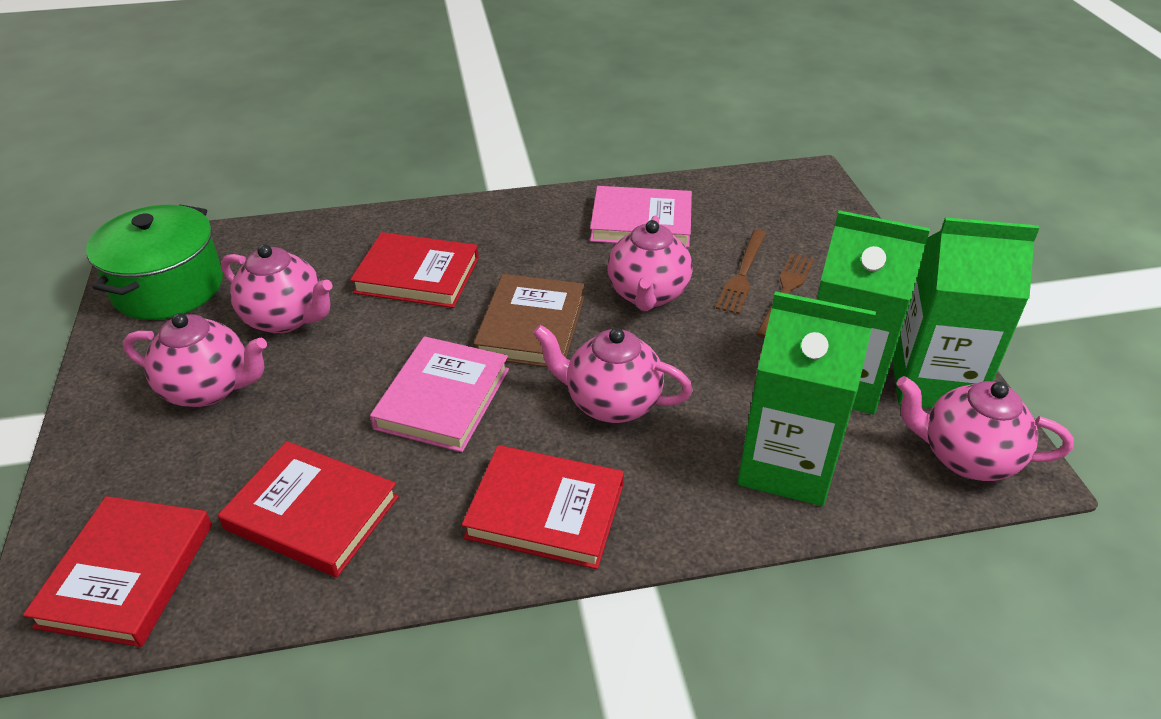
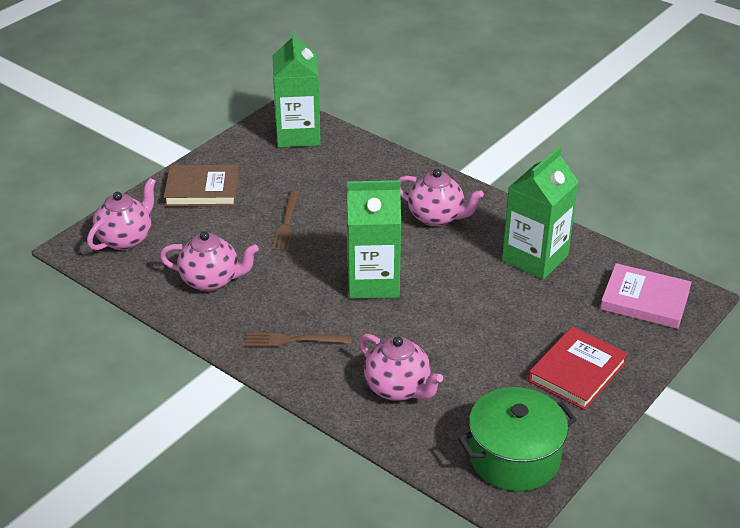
pink book: 2 -> 1
pink teapot: 5 -> 4
red book: 4 -> 1

